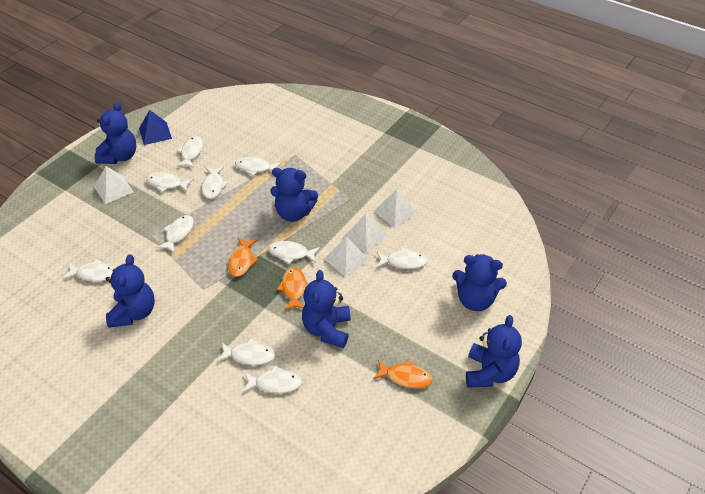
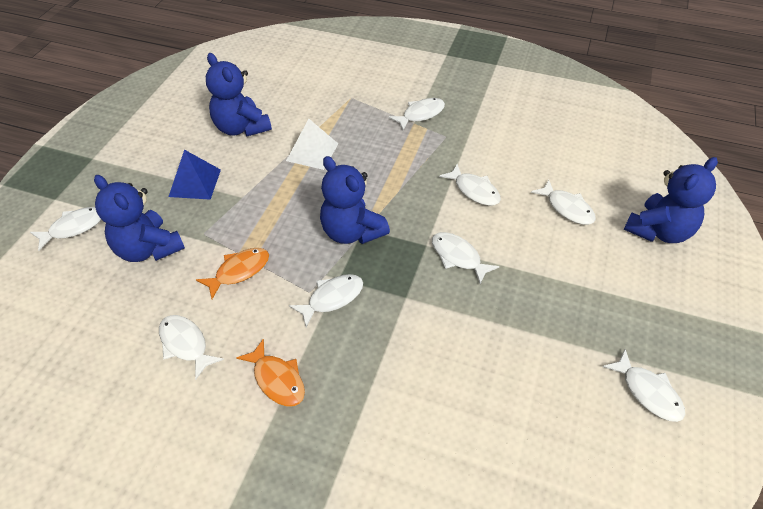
blue teddy bear: 6 -> 4
orange fish: 3 -> 2
white fish: 10 -> 8
white pyramid: 4 -> 1

